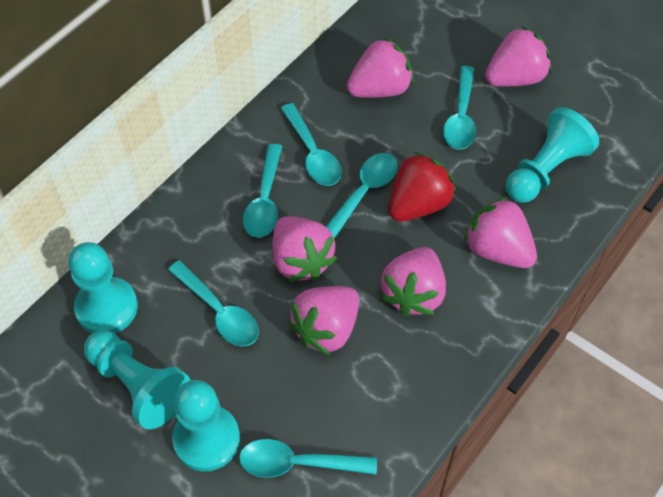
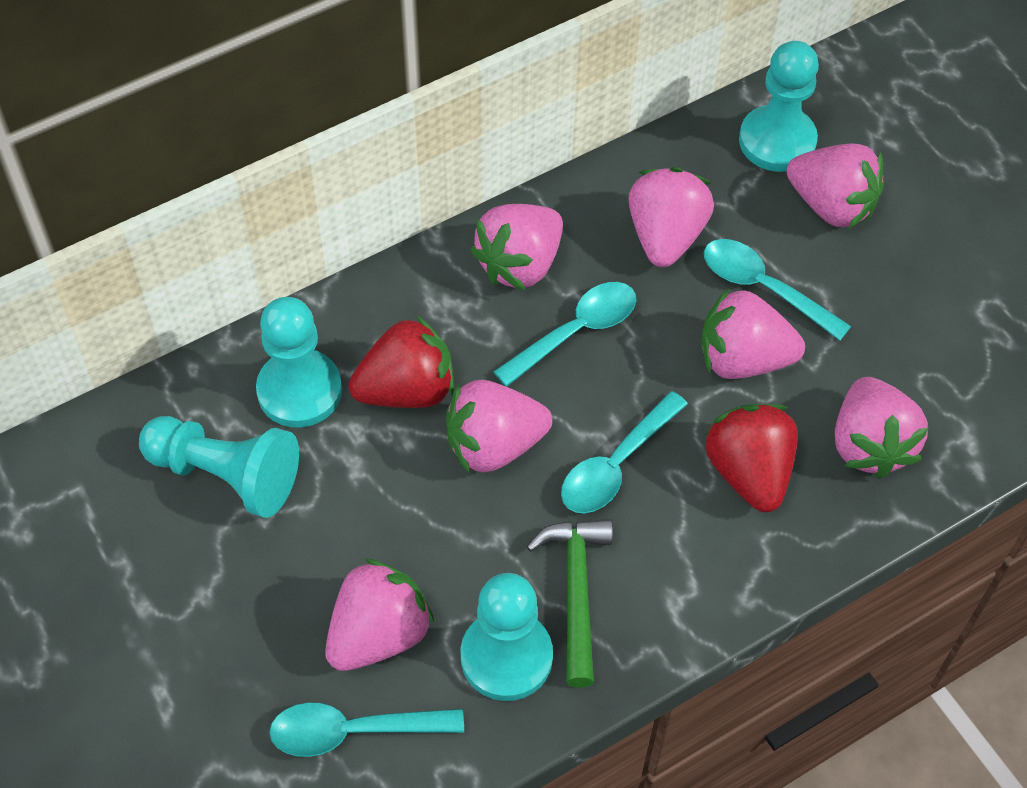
green hammer: 0 -> 1
pink strawberry: 6 -> 7
red strawberry: 1 -> 2
turquoise spoon: 6 -> 4

